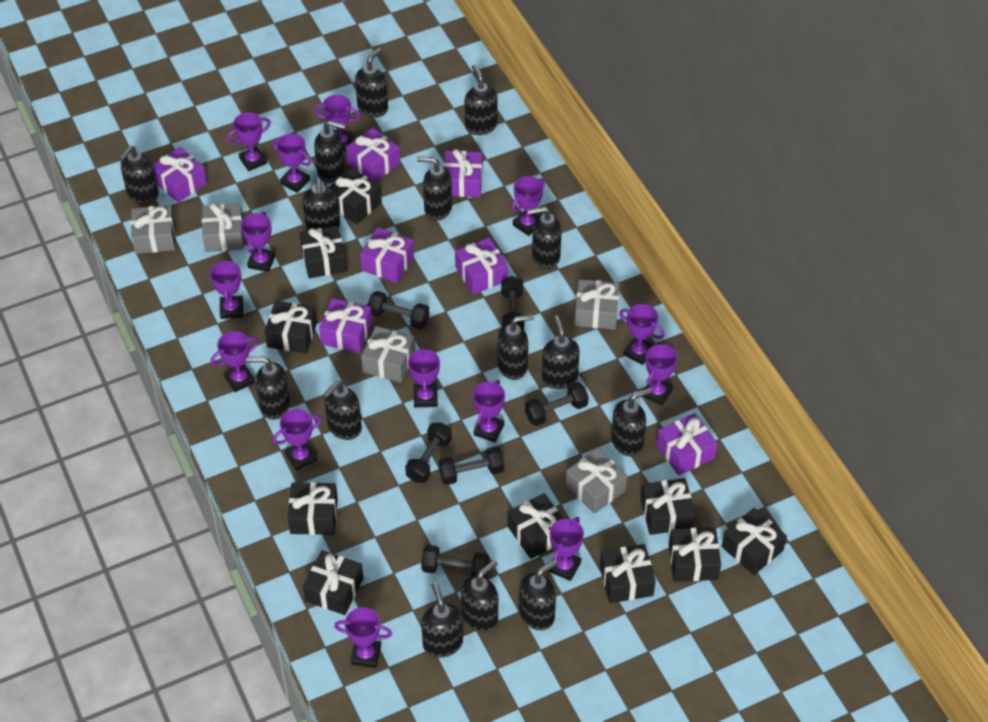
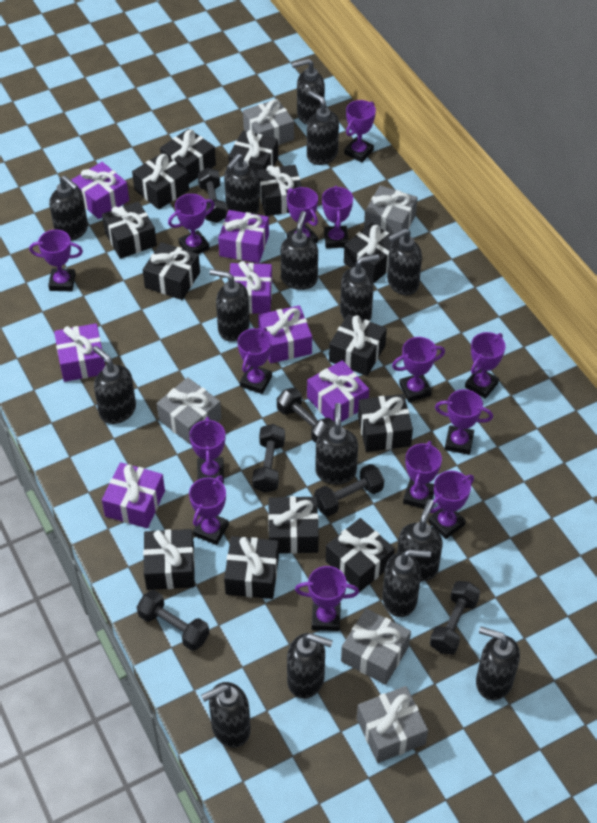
black gift: 10 -> 13

